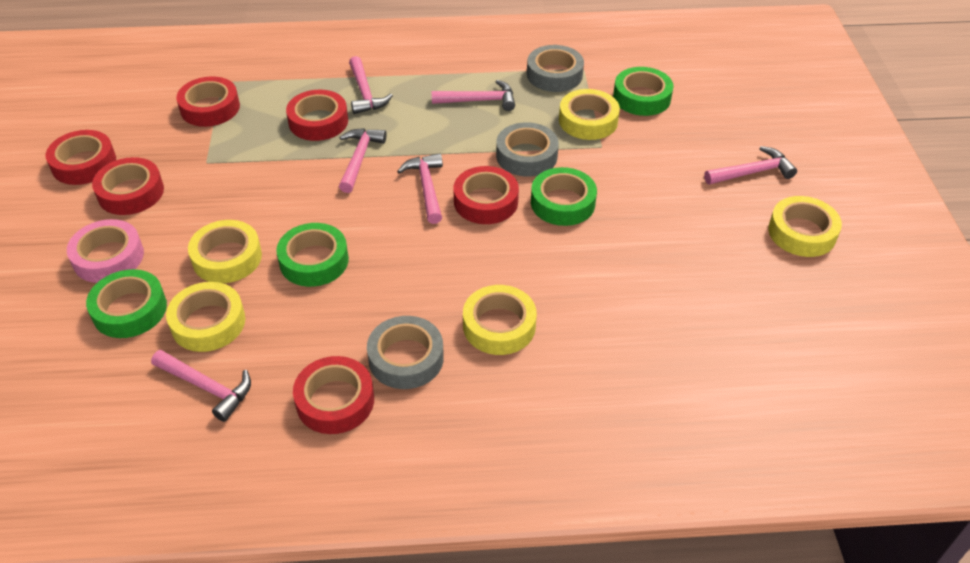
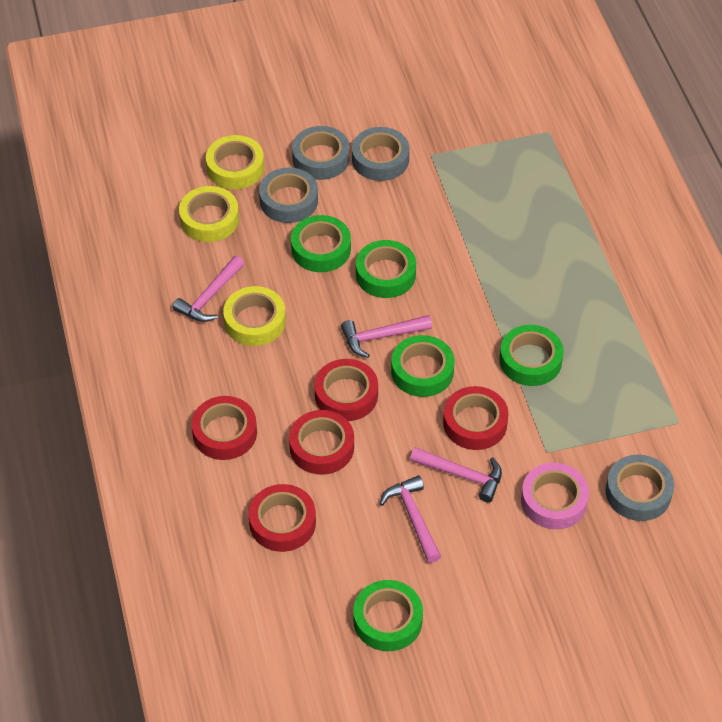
green tape: 4 -> 5
grey tape: 3 -> 4
pink hammer: 6 -> 4
red tape: 6 -> 5
yellow tape: 5 -> 3

